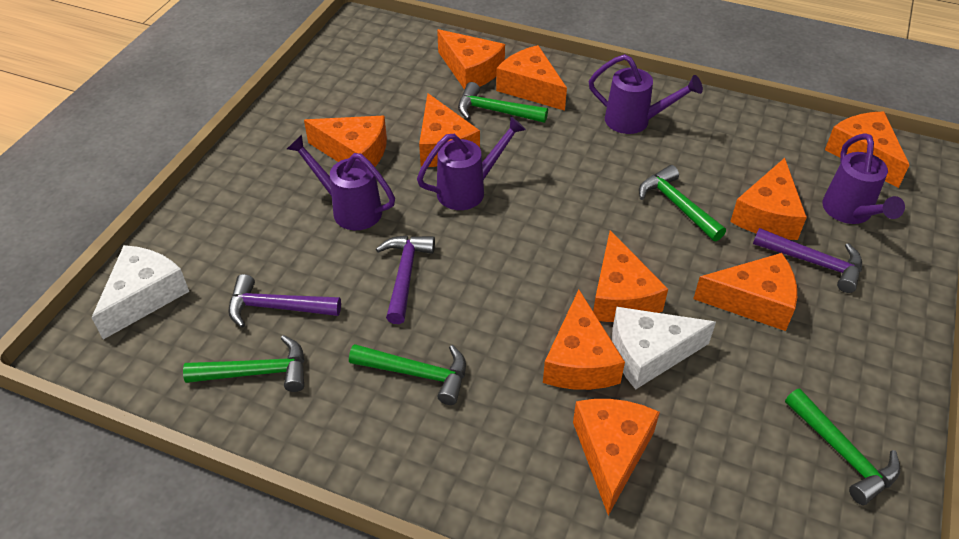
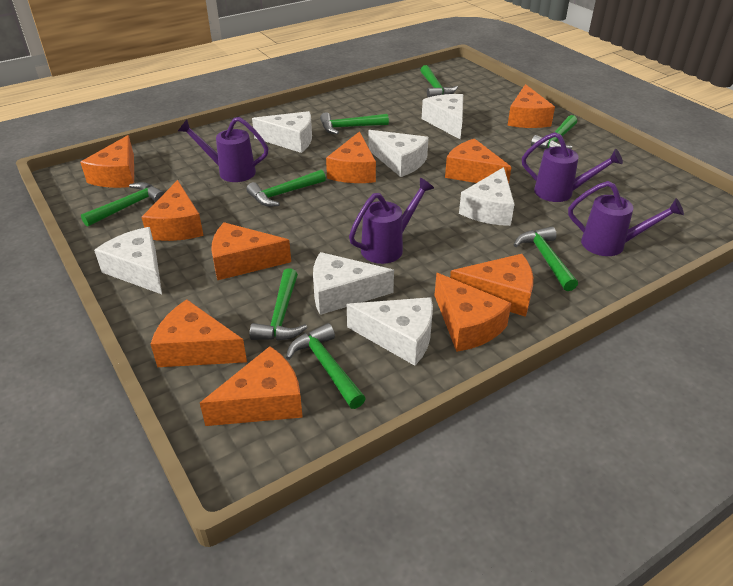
green hammer: 5 -> 8
purple hammer: 3 -> 0
white cheese: 2 -> 7

